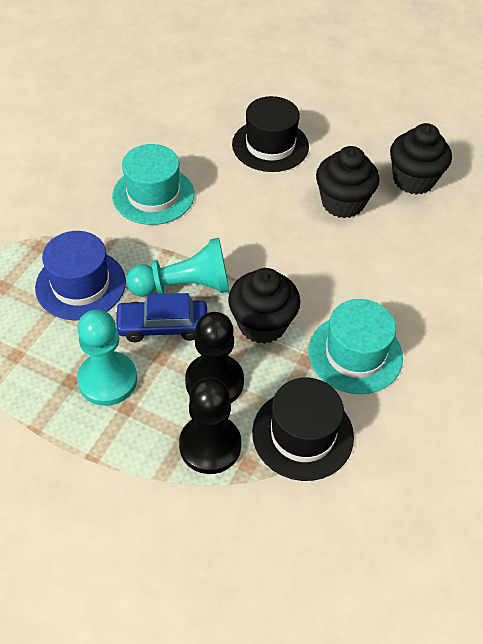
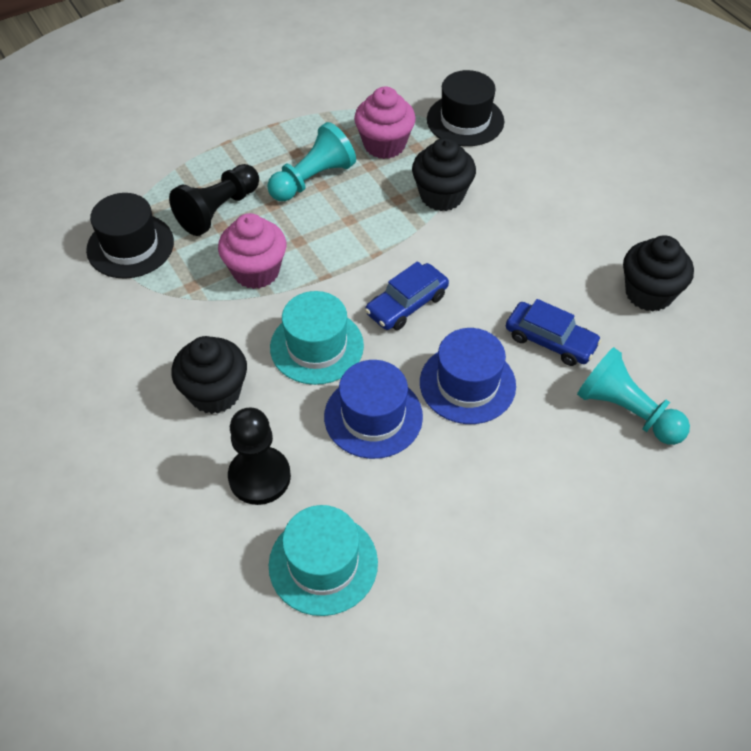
blue car: 1 -> 2
blue hat: 1 -> 2
pink cupcake: 0 -> 2

